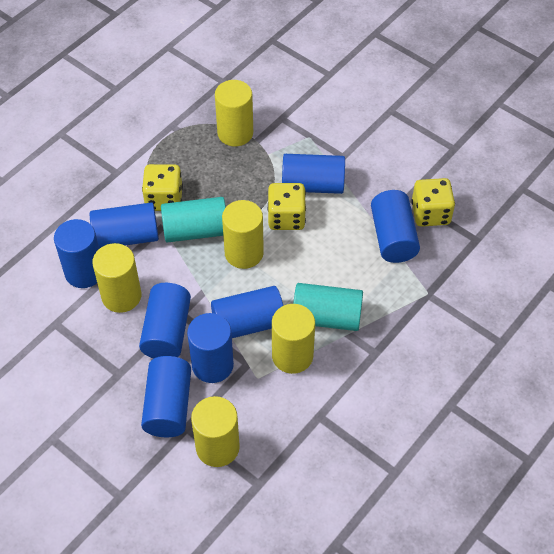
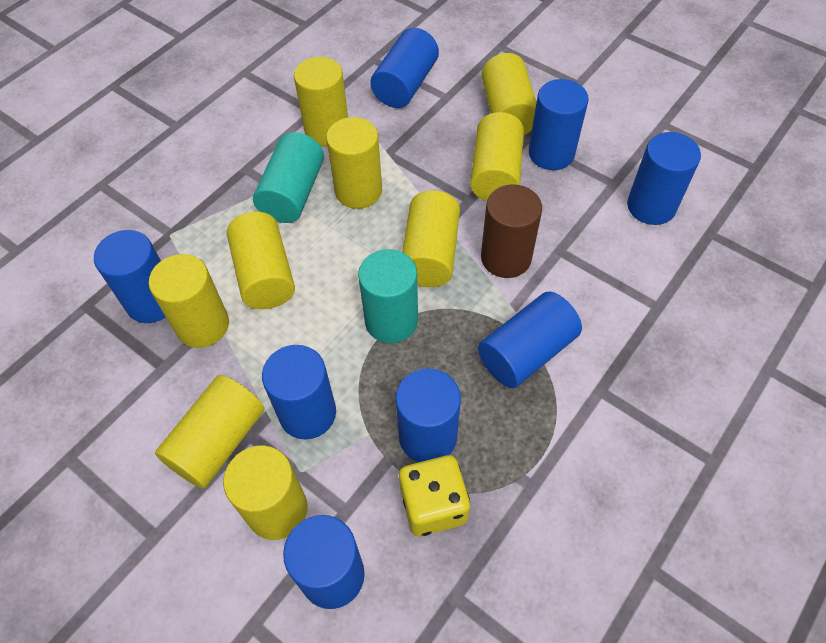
brown cylinder: 0 -> 1
yellow cylinder: 5 -> 9
yellow dice: 3 -> 1

